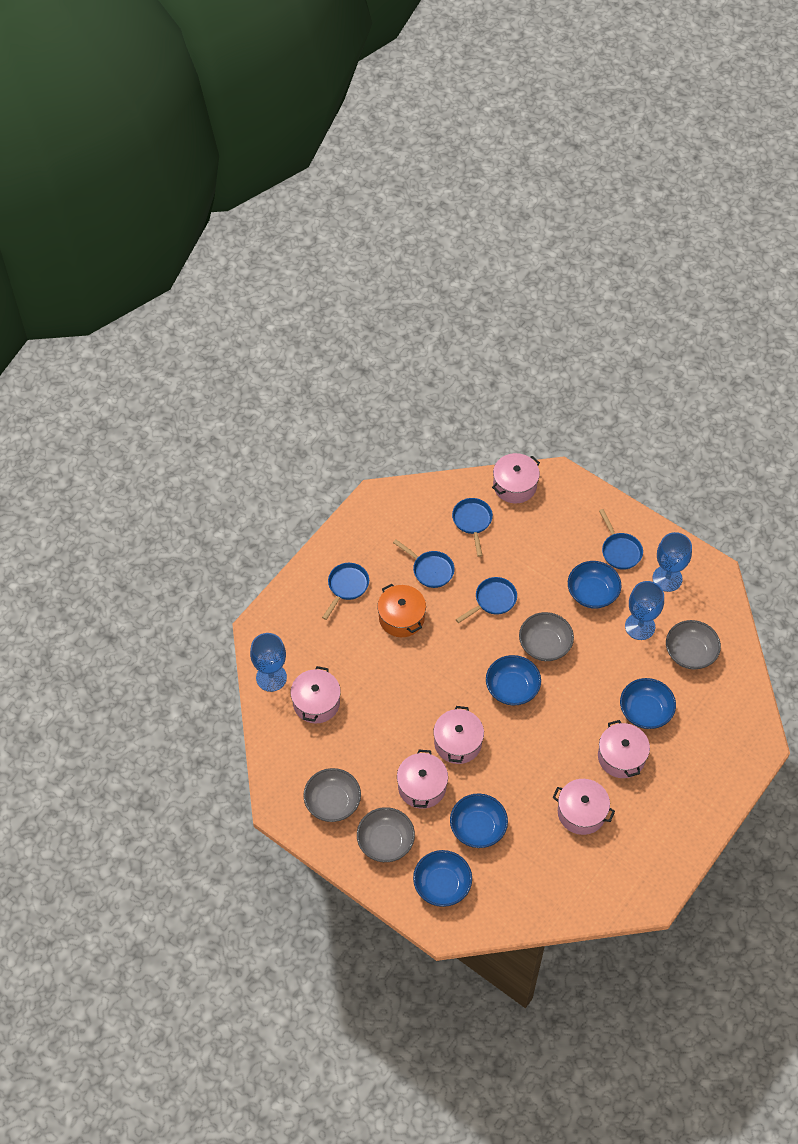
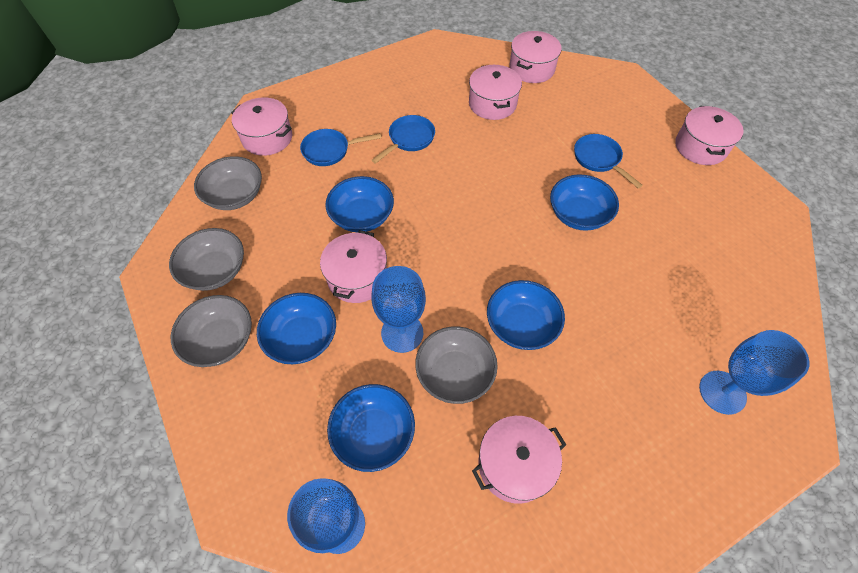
blue pan: 5 -> 3
orange pot: 1 -> 0

